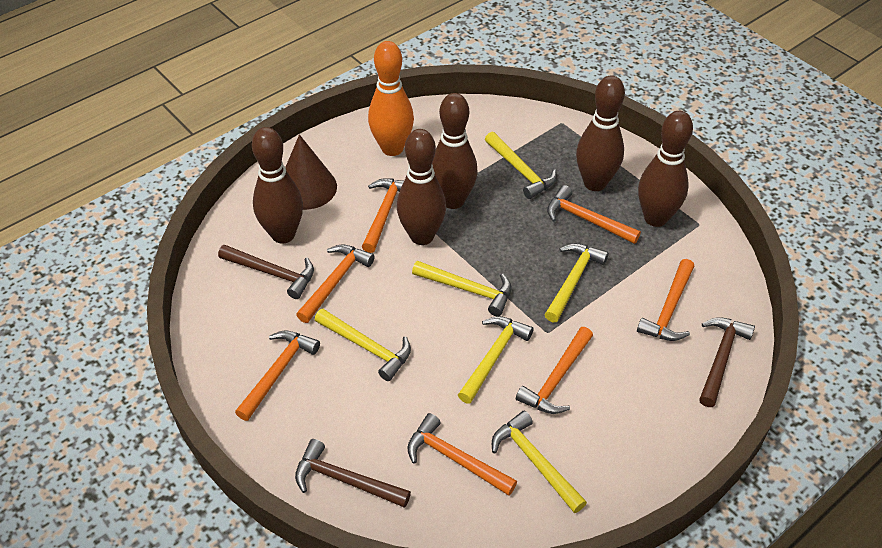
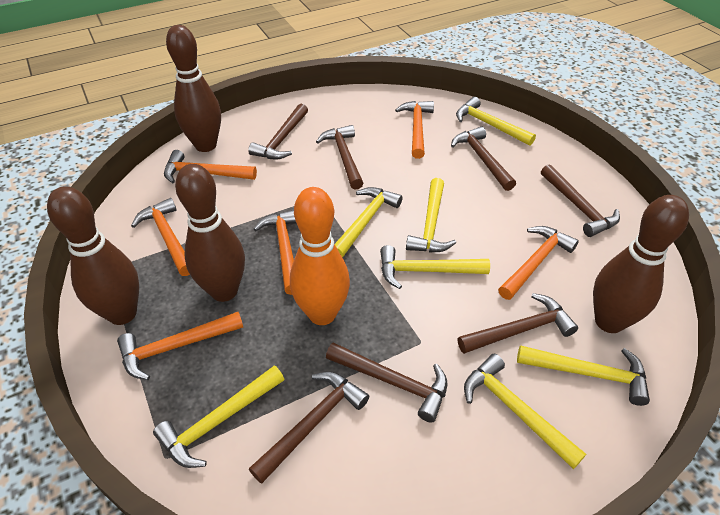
brown bowling pin: 5 -> 4
brown cone: 1 -> 0
brown hammer: 3 -> 7
orange hammer: 7 -> 6
yellow hammer: 6 -> 7

